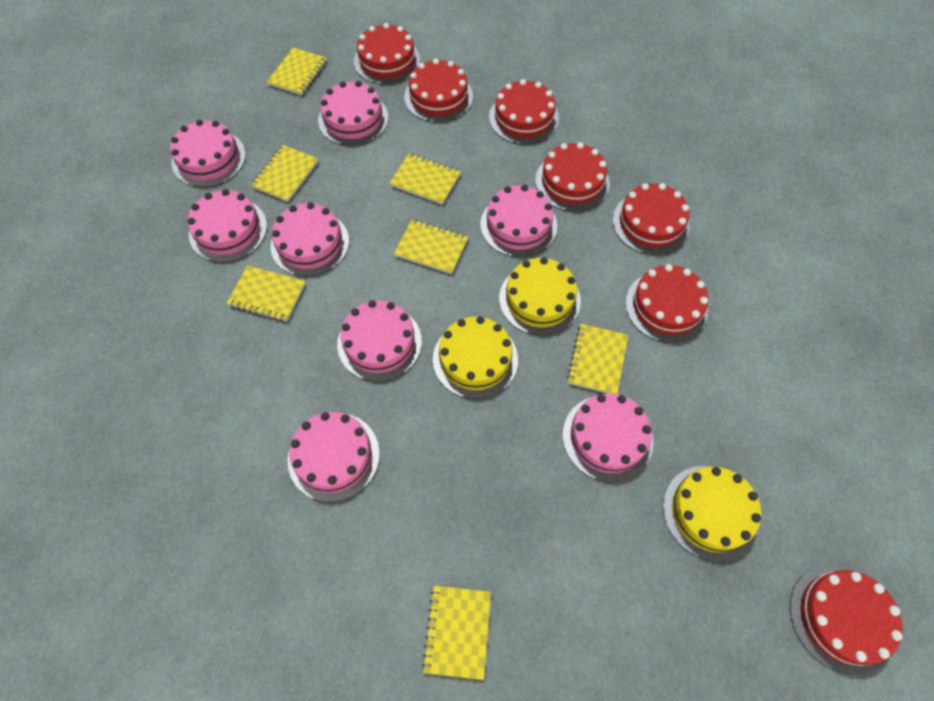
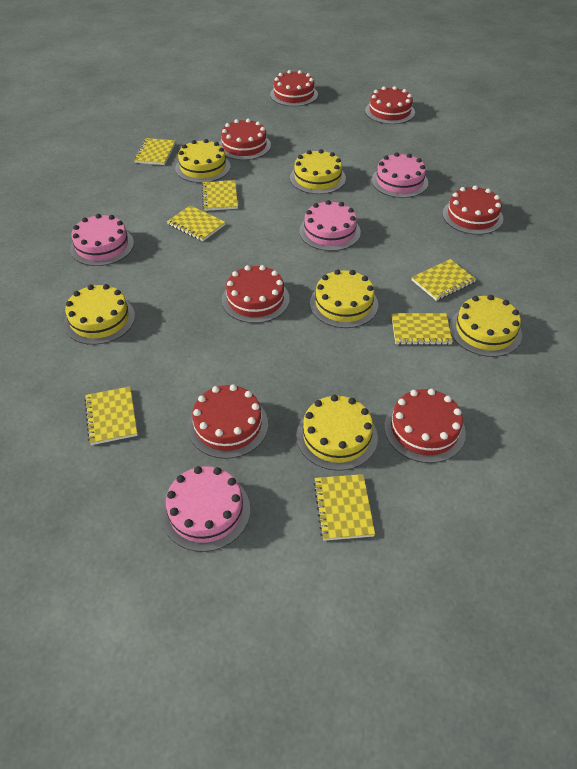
pink cake: 8 -> 4
yellow cake: 3 -> 6

